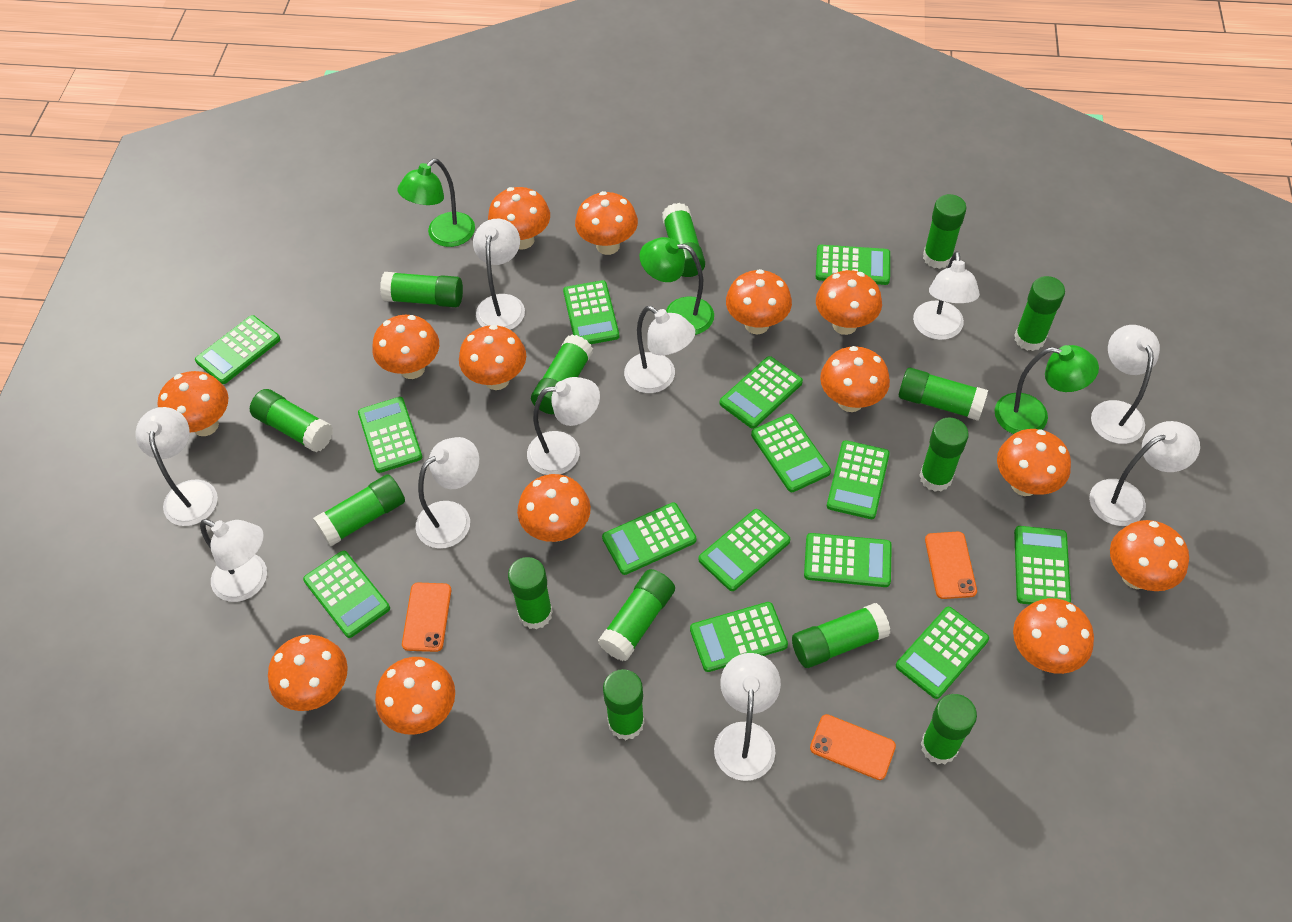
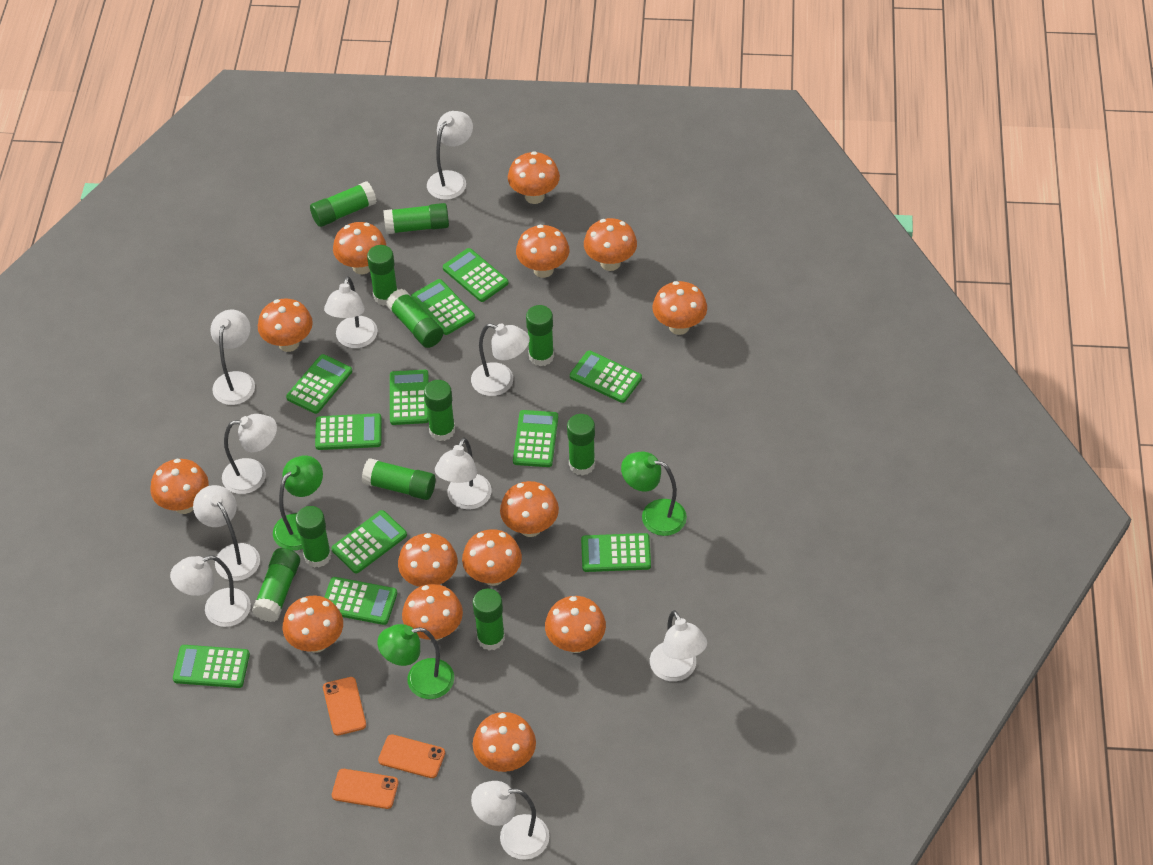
green calculator: 14 -> 11
green glue stick: 14 -> 11

